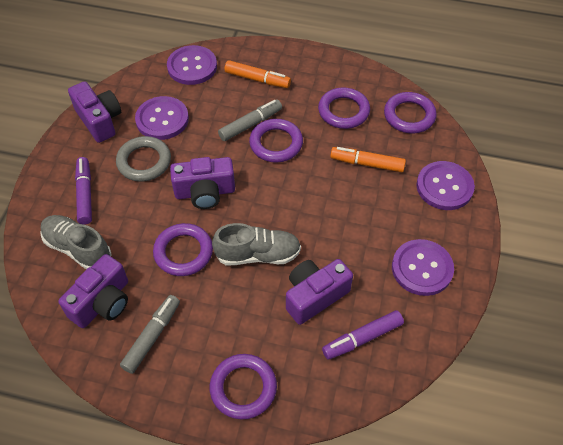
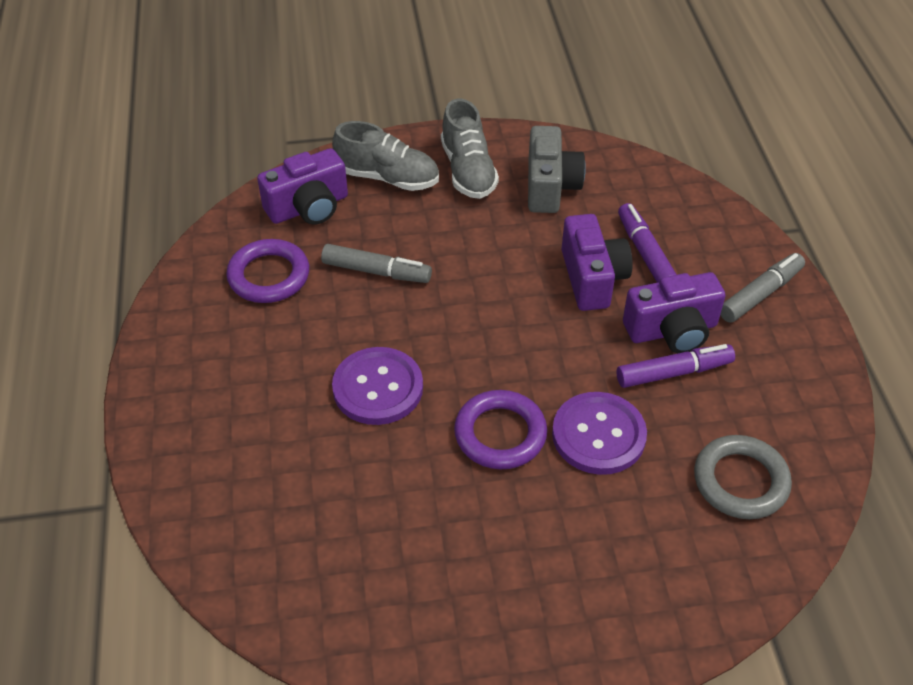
grey camera: 0 -> 1
orange marker: 2 -> 0
purple button: 4 -> 2
purple camera: 4 -> 3
purple ring: 5 -> 2

